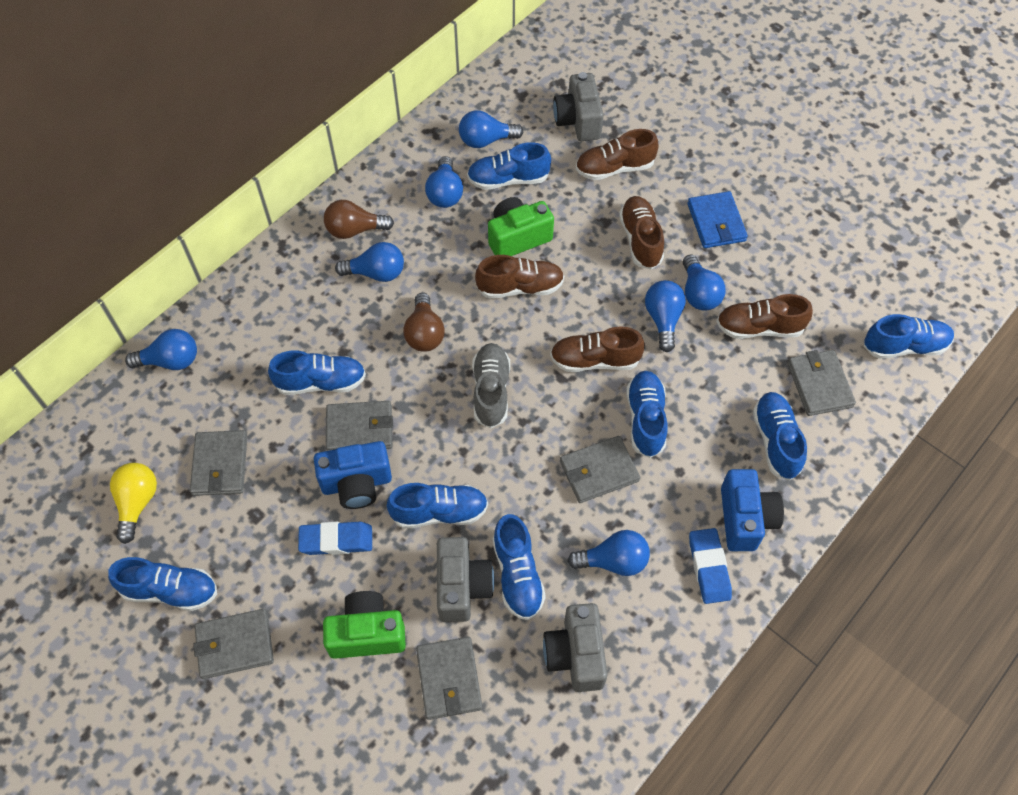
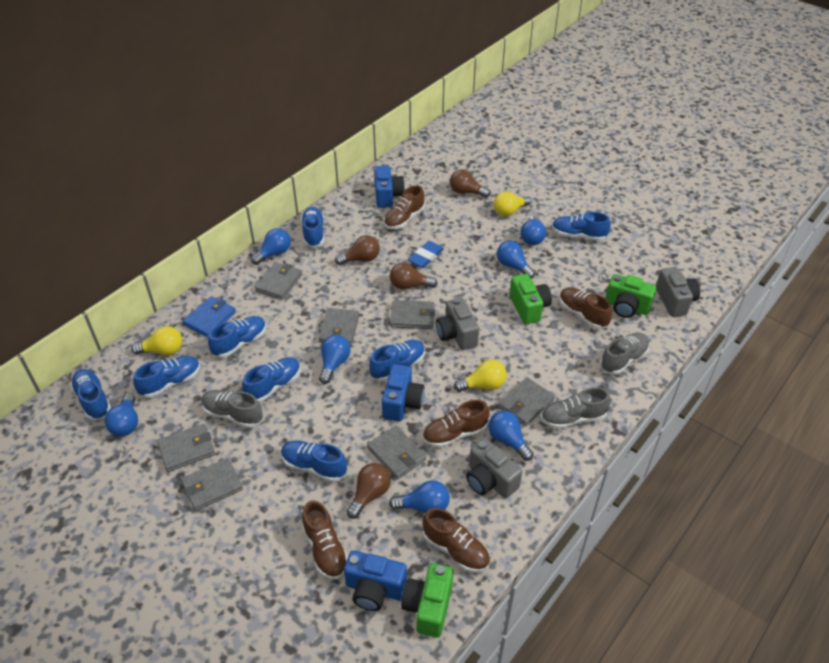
blue camera: 2 -> 3
blue eraser: 2 -> 1
brown light bulb: 2 -> 4
green camera: 2 -> 3
grey shoe: 1 -> 3
grey wallet: 6 -> 7
yellow light bulb: 1 -> 3

